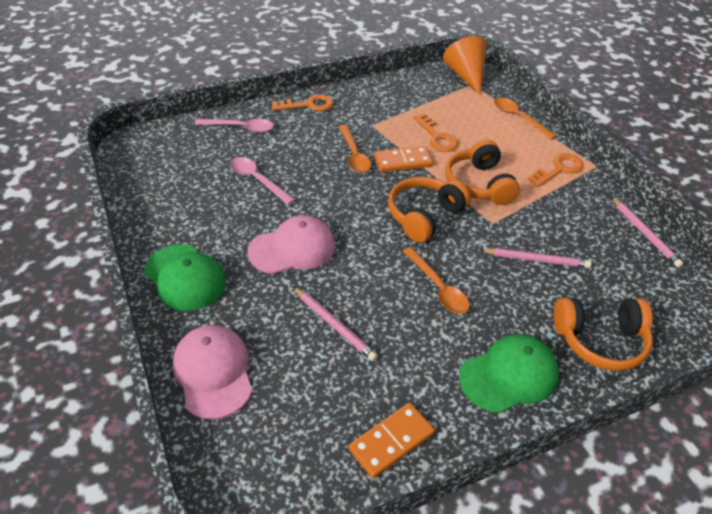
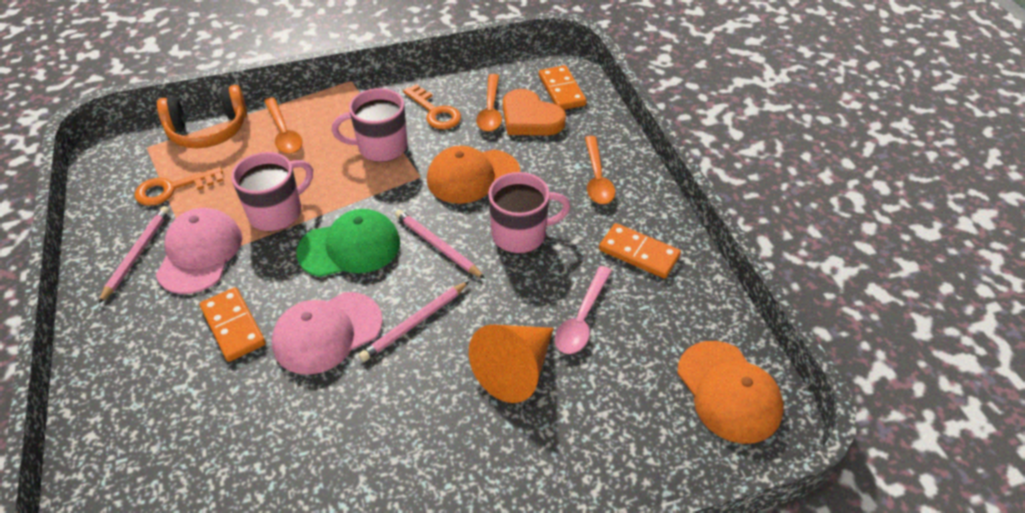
green cap: 2 -> 1
orange cap: 0 -> 2
orange domino: 2 -> 3
orange headphones: 3 -> 1
orange heart: 0 -> 1
orange key: 3 -> 2
pink mug: 0 -> 3
pink spoon: 2 -> 1

